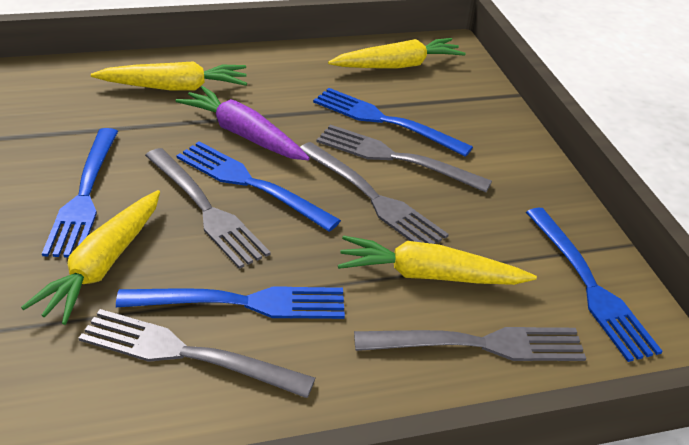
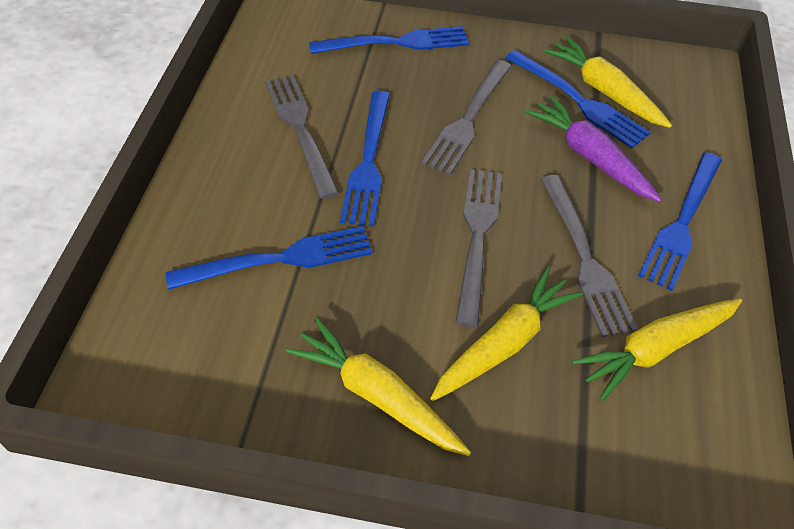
grey fork: 5 -> 4

